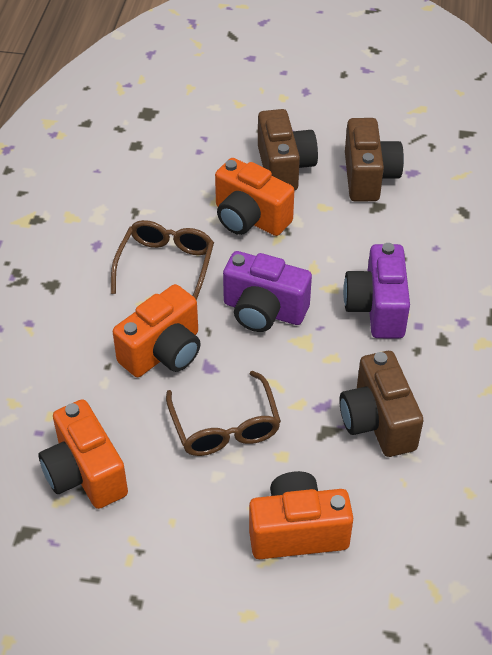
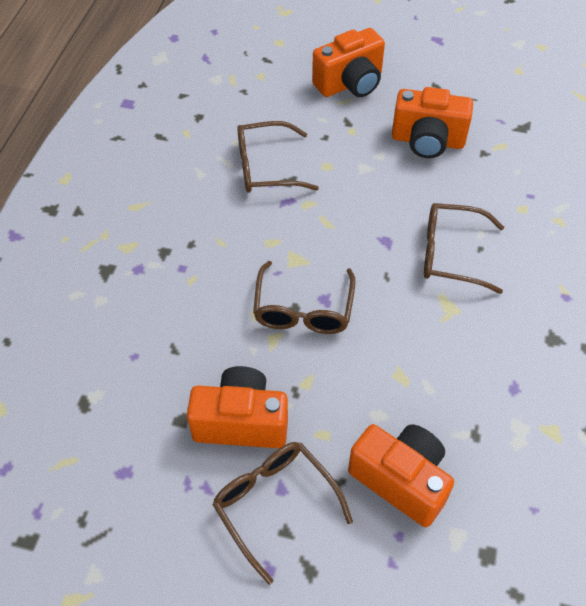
brown camera: 3 -> 0
brown glasses: 2 -> 4
purple camera: 2 -> 0

